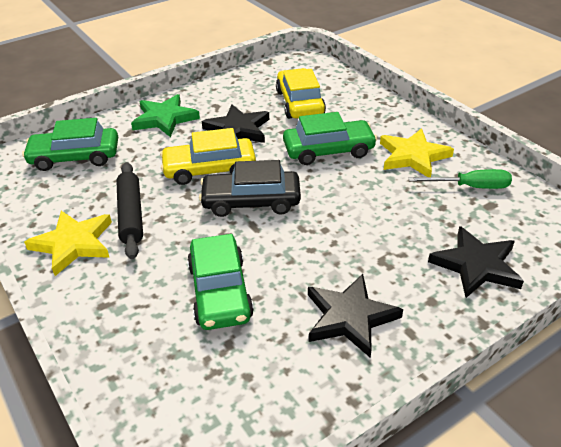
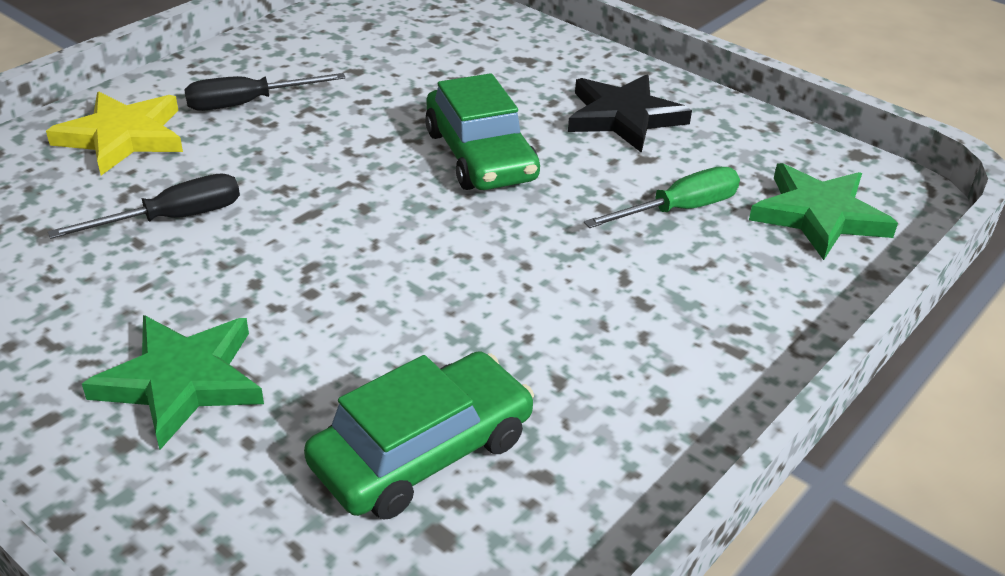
black car: 1 -> 0
black rolling pin: 1 -> 0
black screwdriver: 0 -> 2
black star: 3 -> 1
green car: 3 -> 2
green star: 1 -> 2
yellow car: 2 -> 0
yellow star: 2 -> 1

